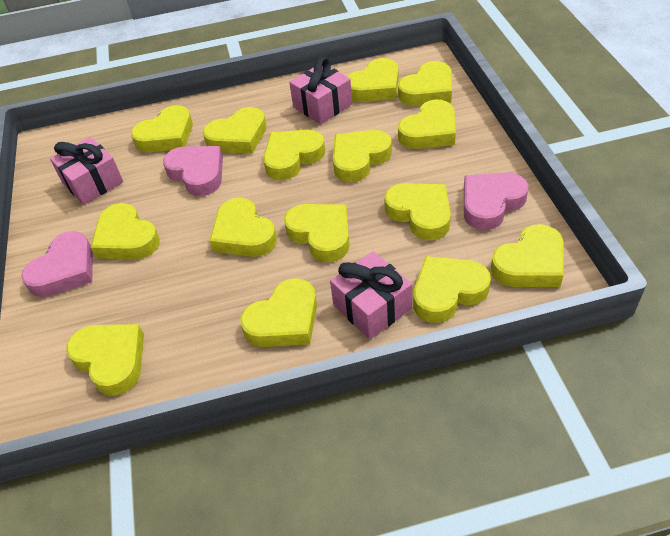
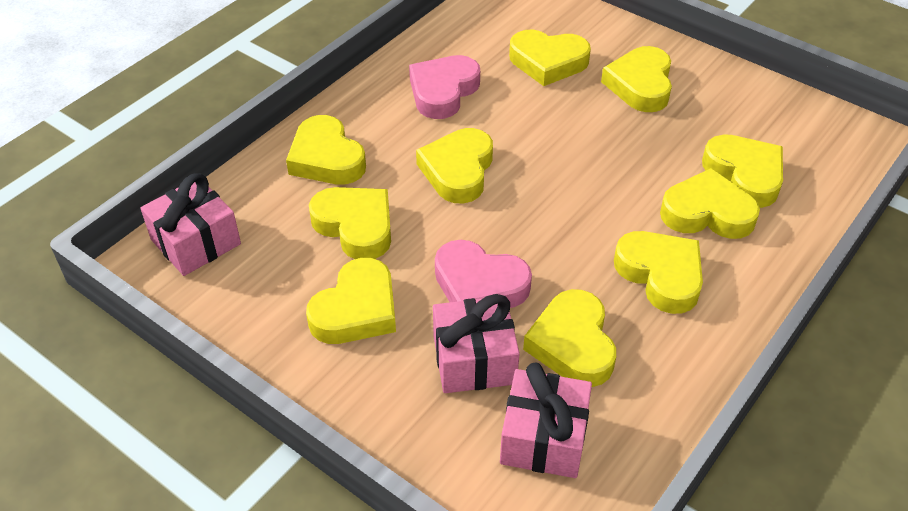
pink heart: 3 -> 2
yellow heart: 15 -> 10

